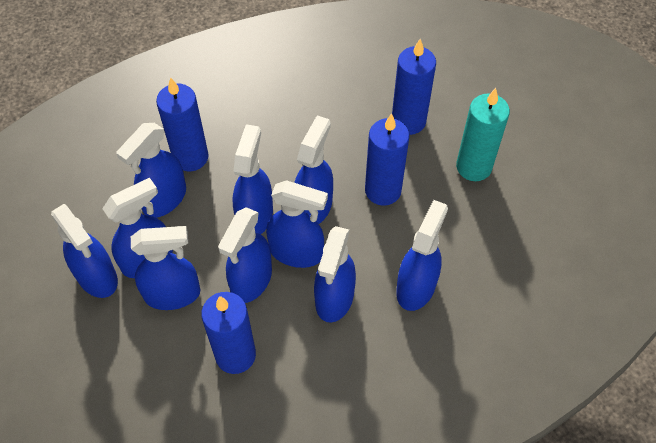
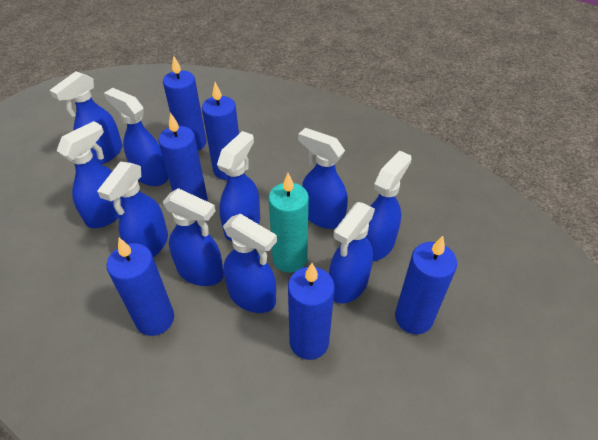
blue candle: 4 -> 6

